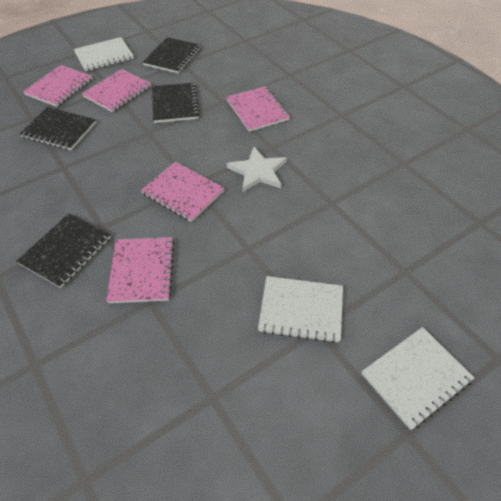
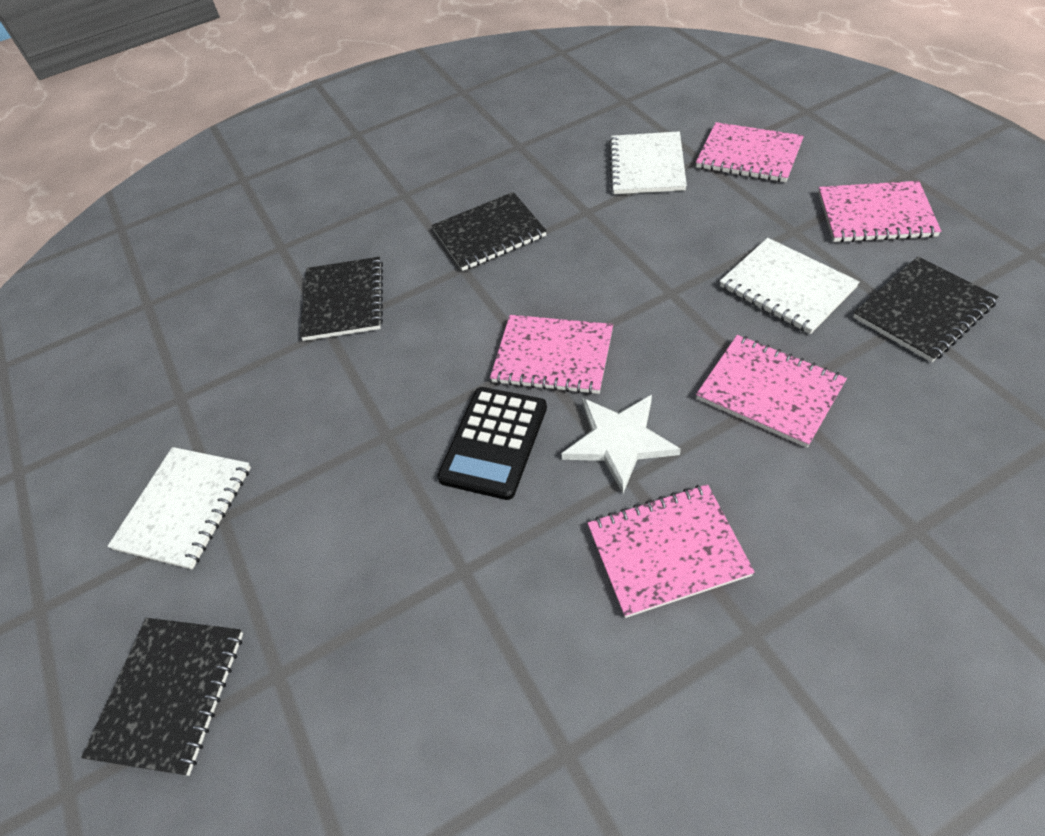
black calculator: 0 -> 1

